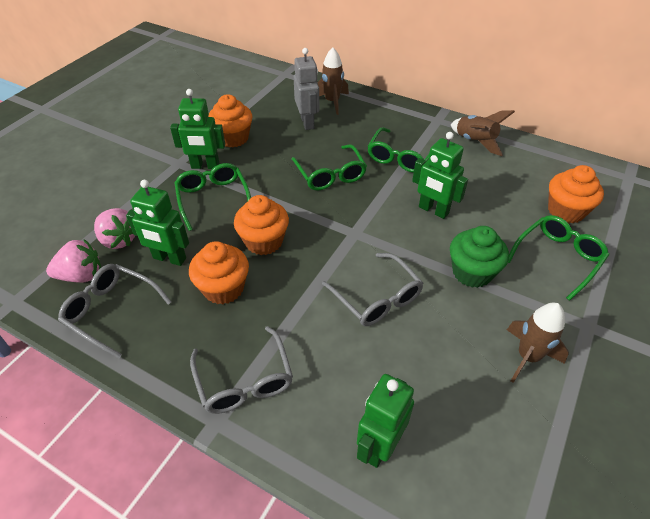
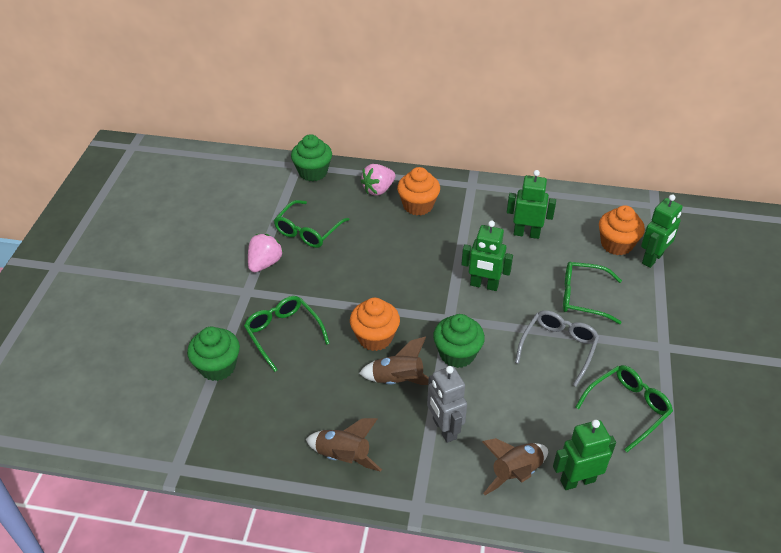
green cupcake: 1 -> 3
grey glasses: 3 -> 1
orange cupcake: 4 -> 3

